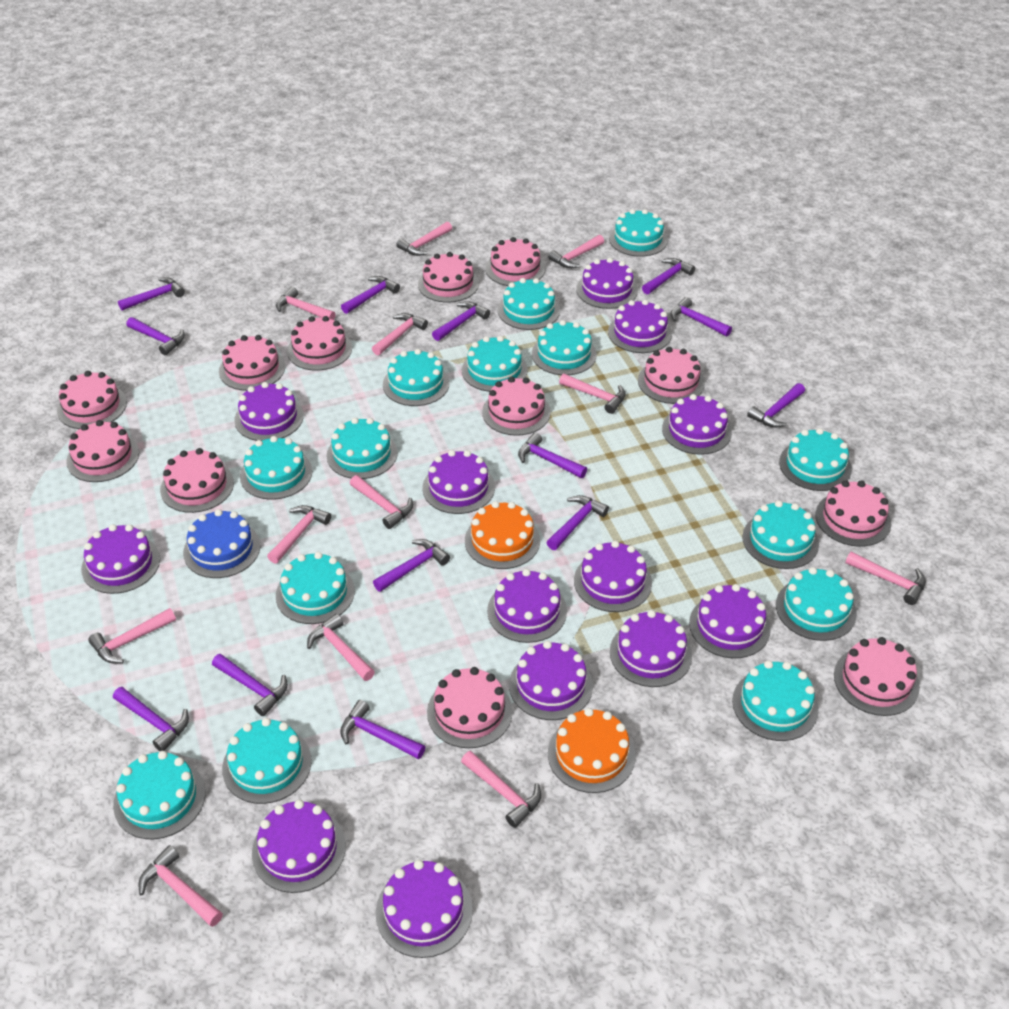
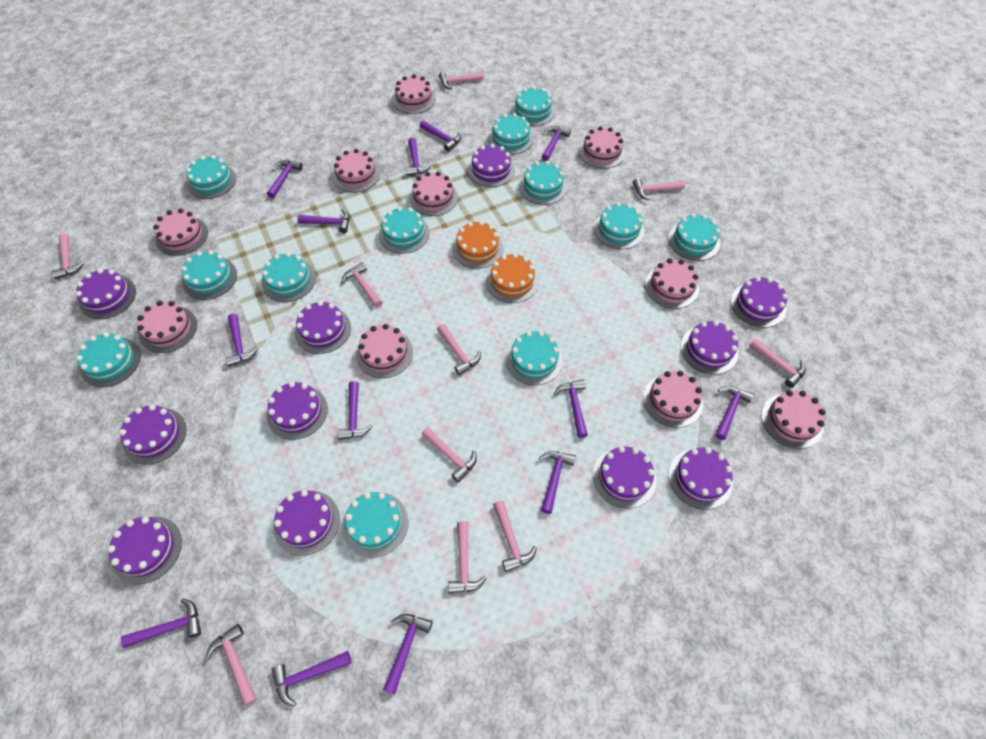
blue cake: 1 -> 0
pink cake: 12 -> 10
pink hammer: 12 -> 10
purple cake: 13 -> 11
turquoise cake: 14 -> 12

